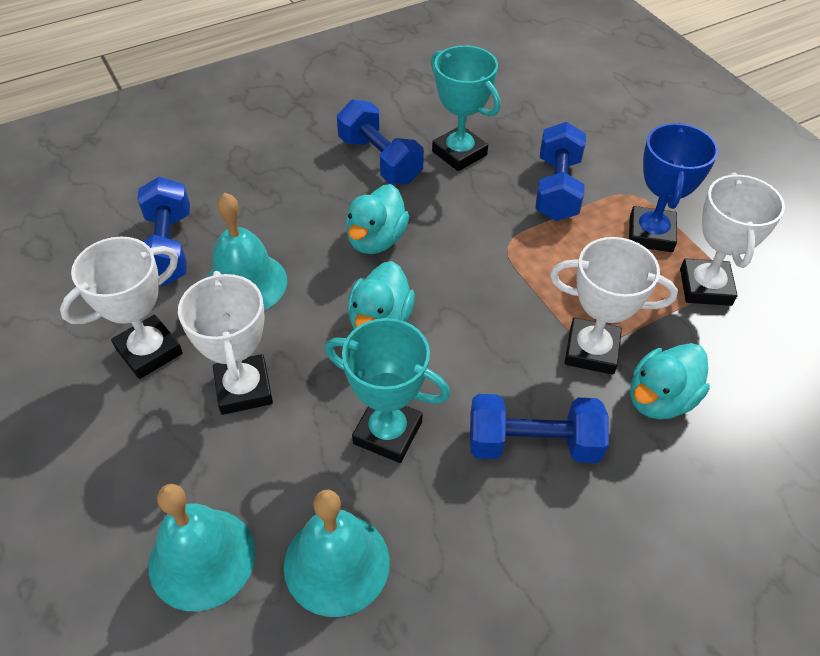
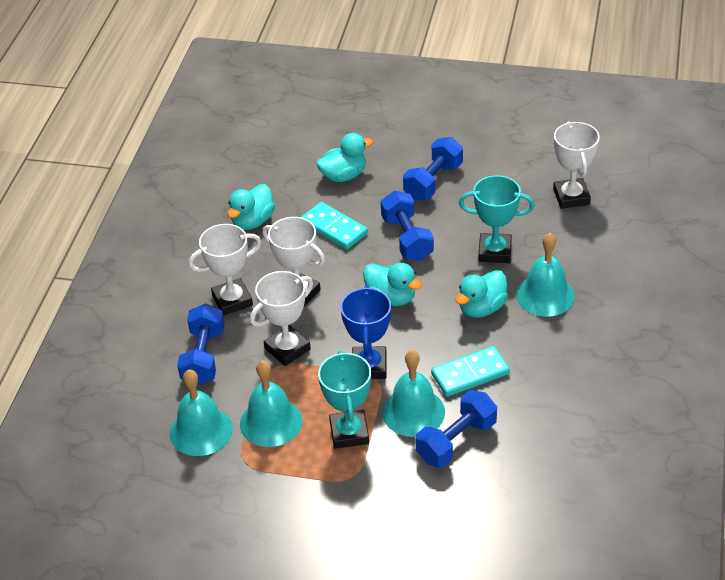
turquoise bell: 3 -> 4
turquoise domino: 0 -> 2
turquoise duck: 3 -> 4

